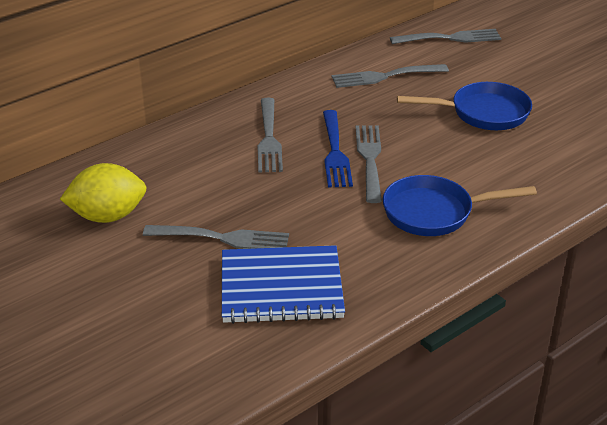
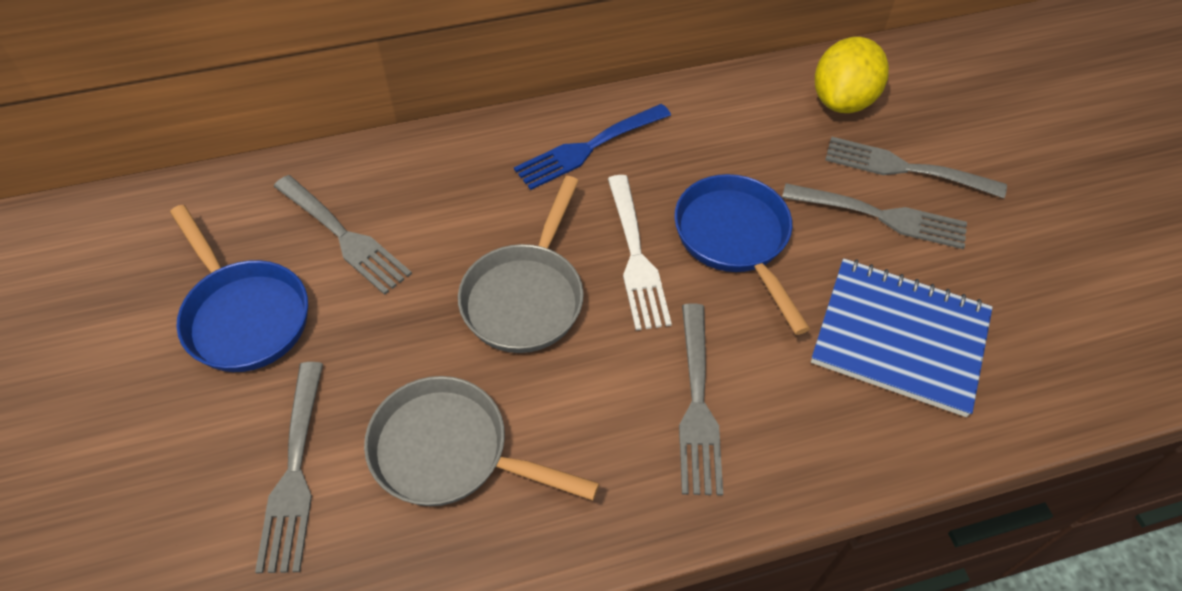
grey pan: 0 -> 2
white fork: 0 -> 1

